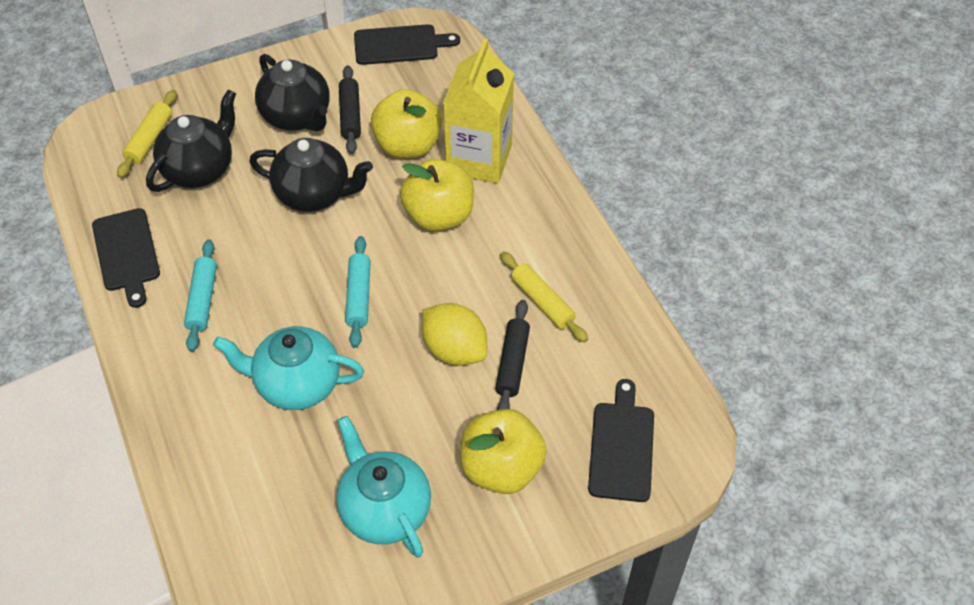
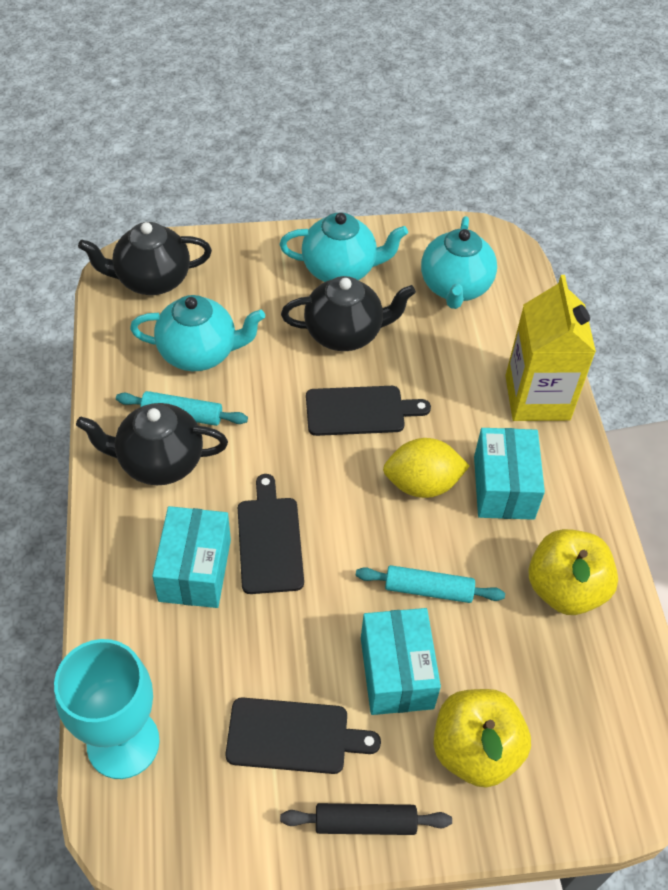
black rolling pin: 2 -> 1
turquoise box: 0 -> 3
turquoise goblet: 0 -> 1
turquoise teapot: 2 -> 3
yellow apple: 3 -> 2
yellow rolling pin: 2 -> 0

